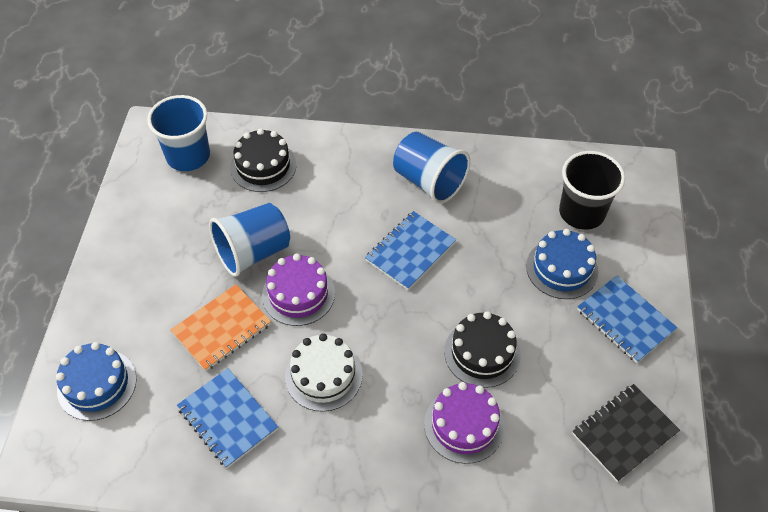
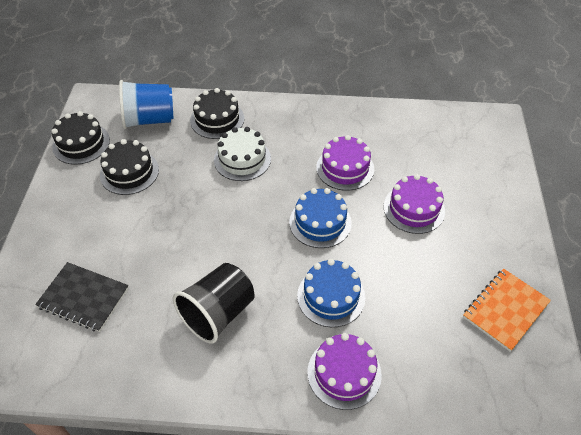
black cake: 2 -> 3
blue cup: 3 -> 1
blue notebook: 3 -> 0
purple cake: 2 -> 3

